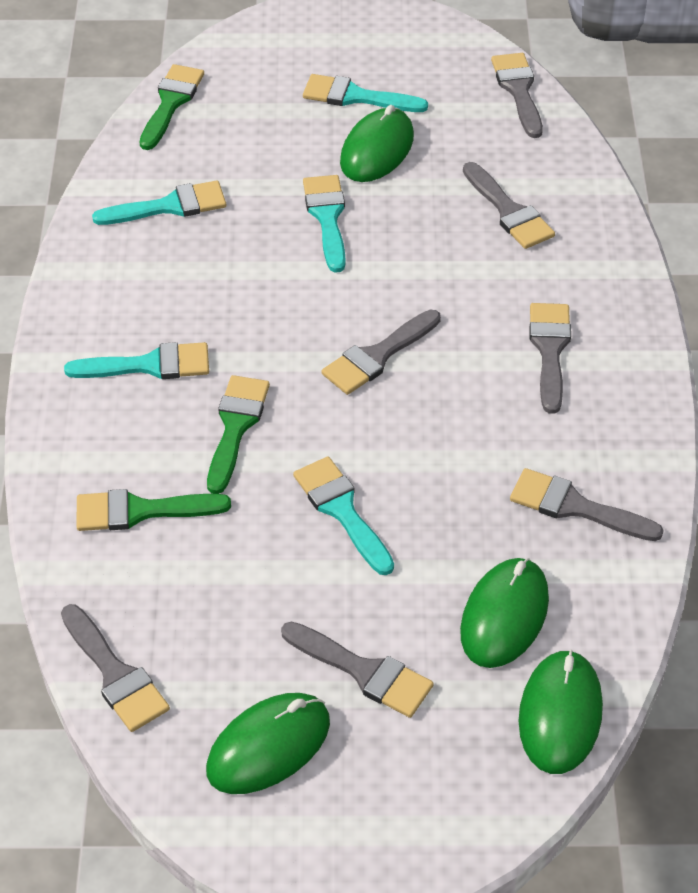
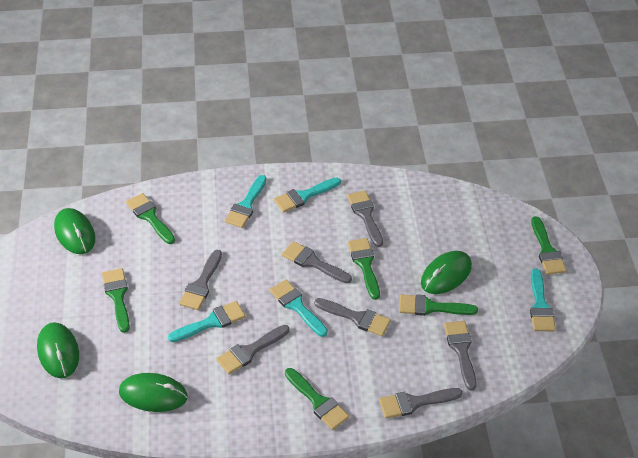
green brush: 3 -> 6

